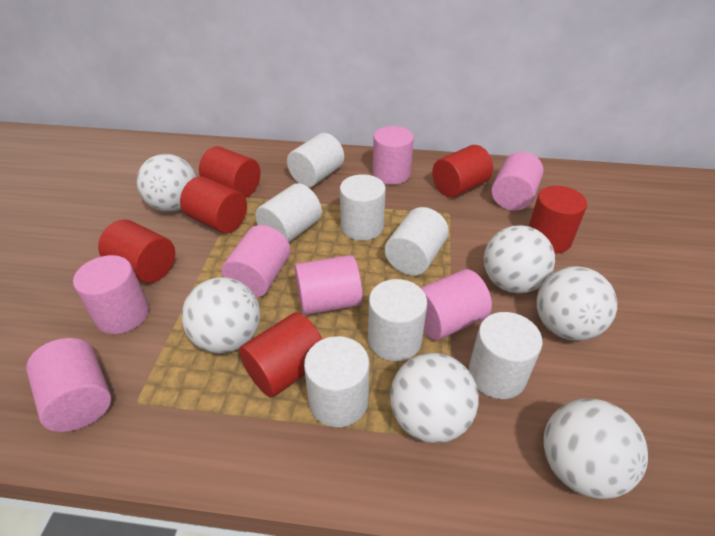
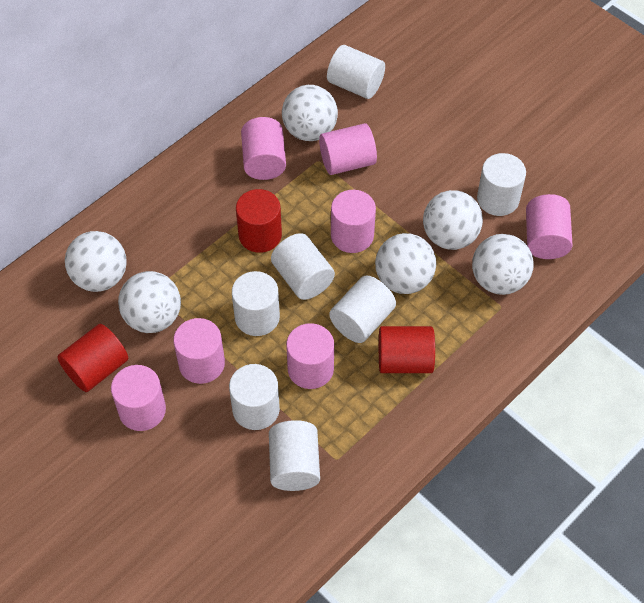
red cylinder: 6 -> 3

